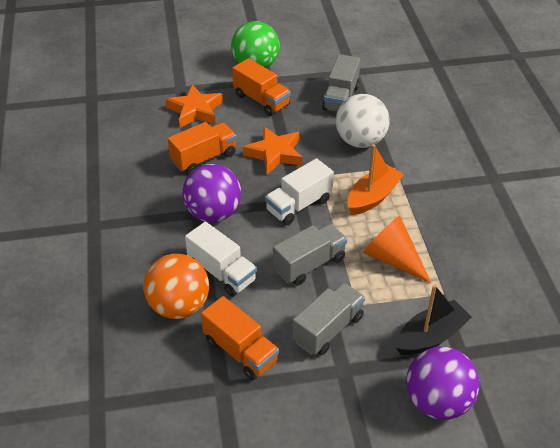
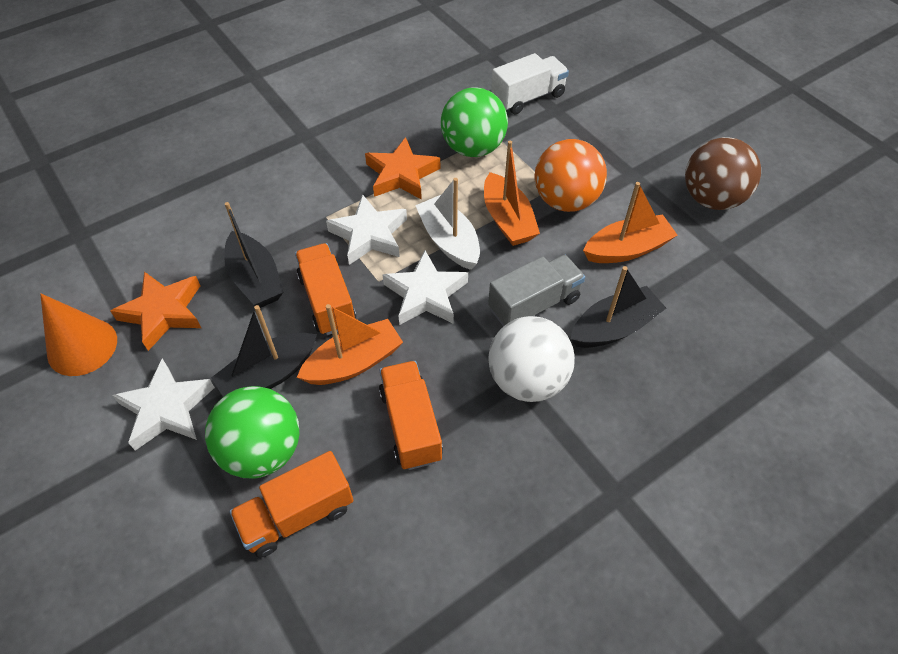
black boat: 1 -> 3
brown ball: 0 -> 1
green ball: 1 -> 2
grey truck: 3 -> 1
orange boat: 1 -> 3
purple ball: 2 -> 0
white boat: 0 -> 1
white star: 0 -> 3
white truck: 2 -> 1

